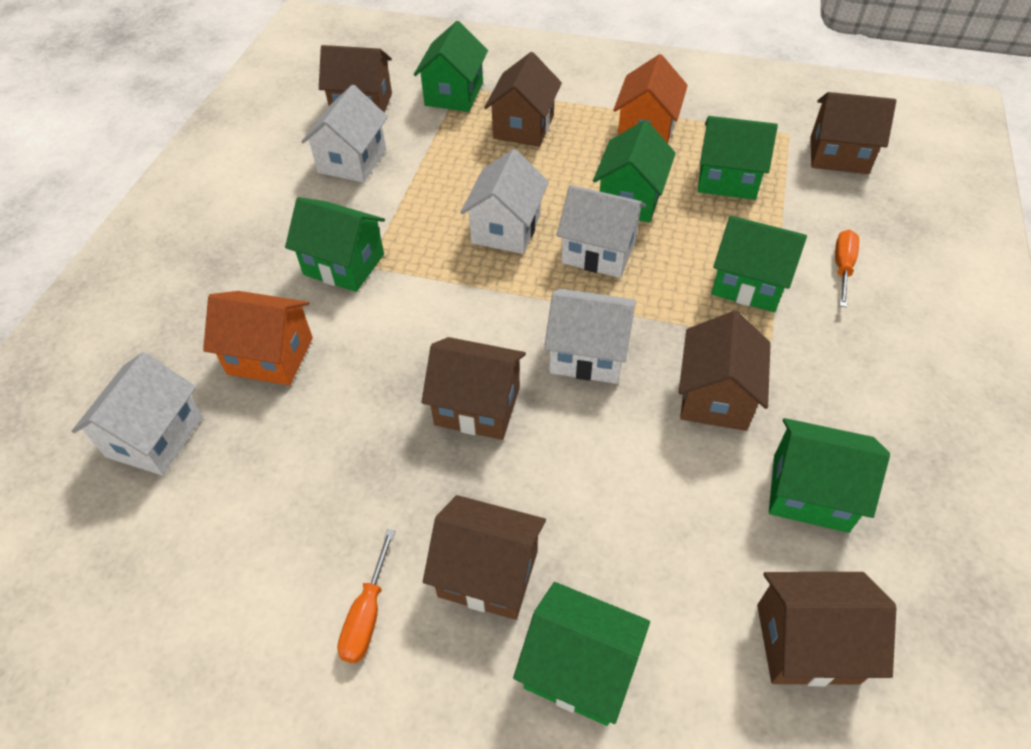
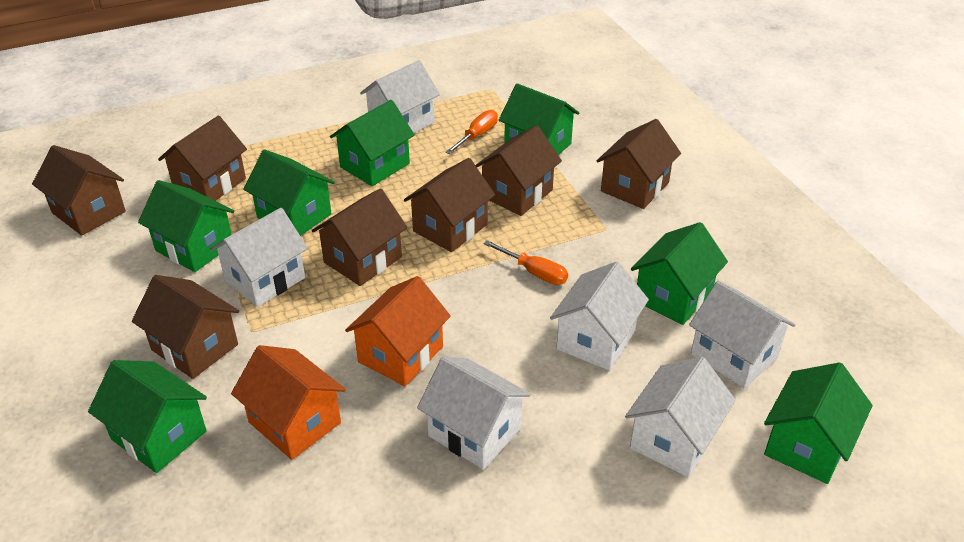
white house: 5 -> 6

